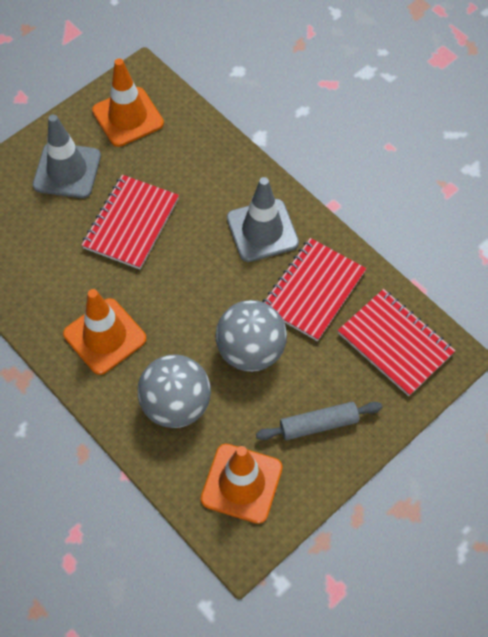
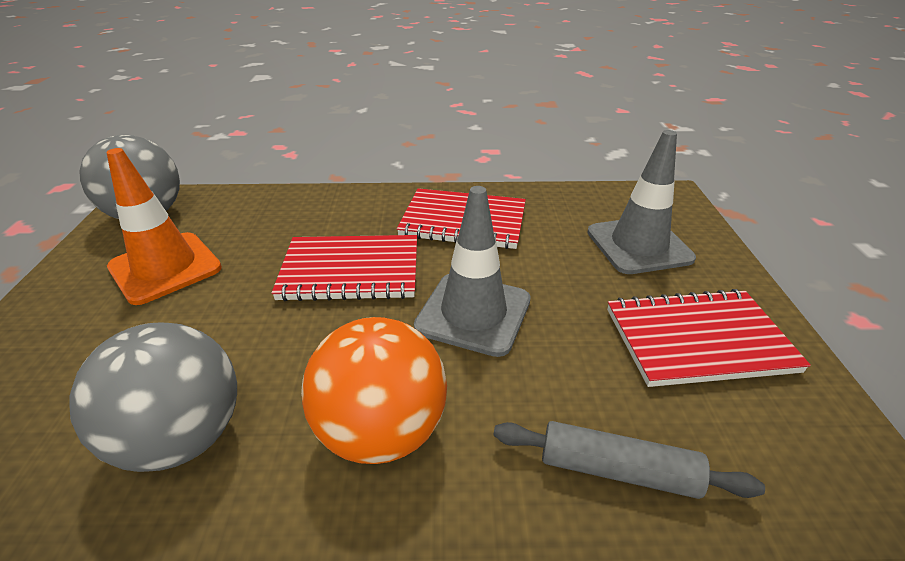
orange ball: 0 -> 1
orange traffic cone: 3 -> 1

